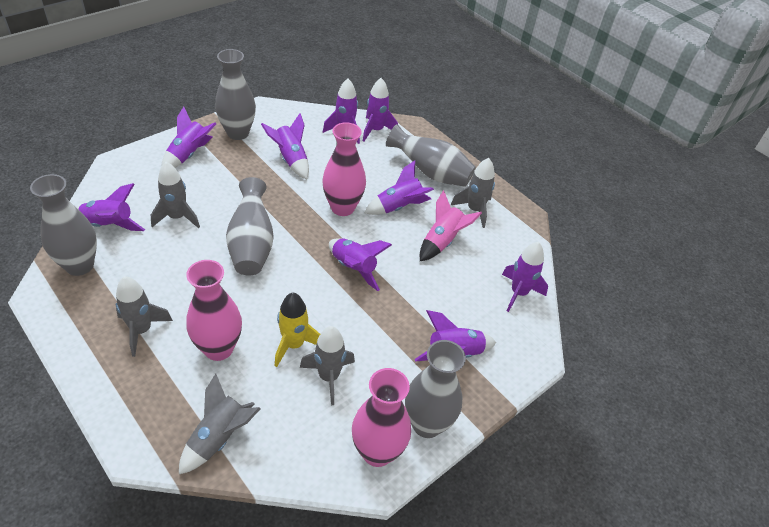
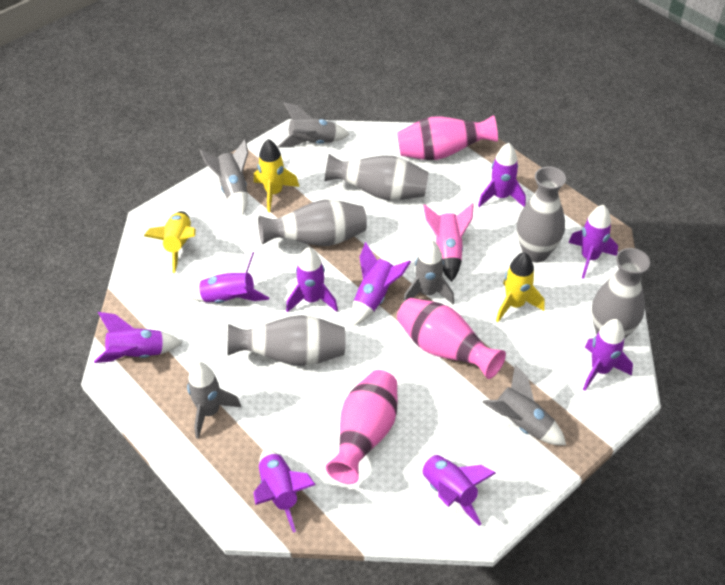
yellow rocket: 1 -> 3

